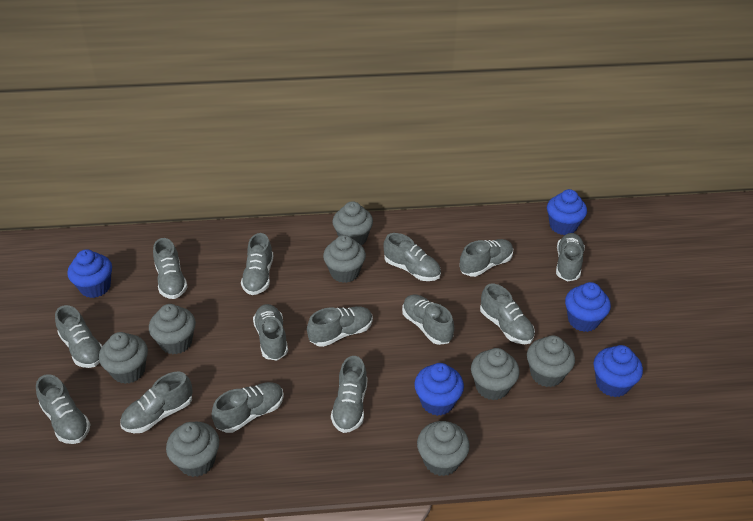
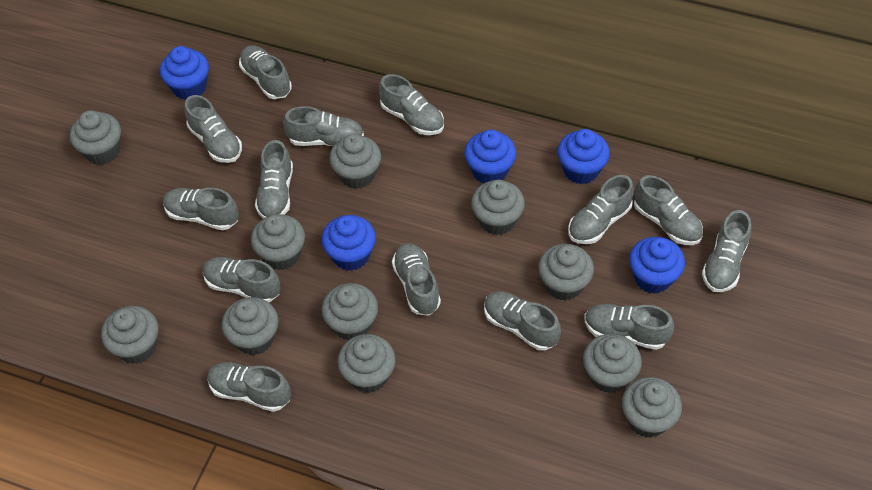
grey cupcake: 8 -> 11

